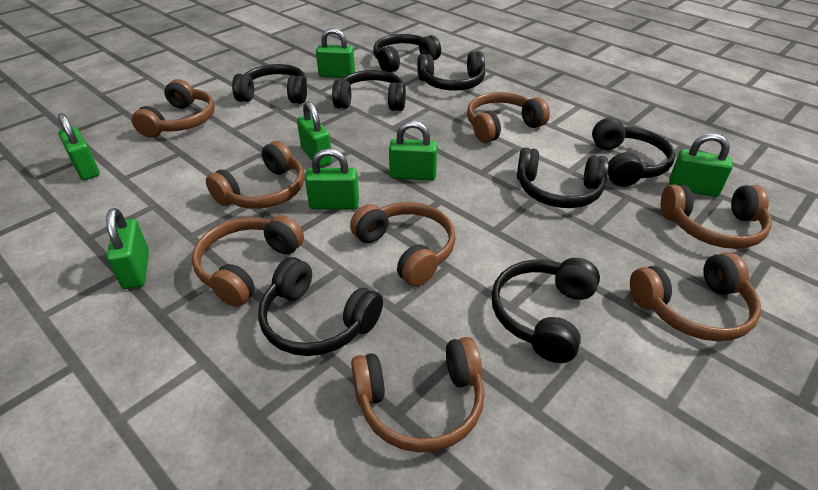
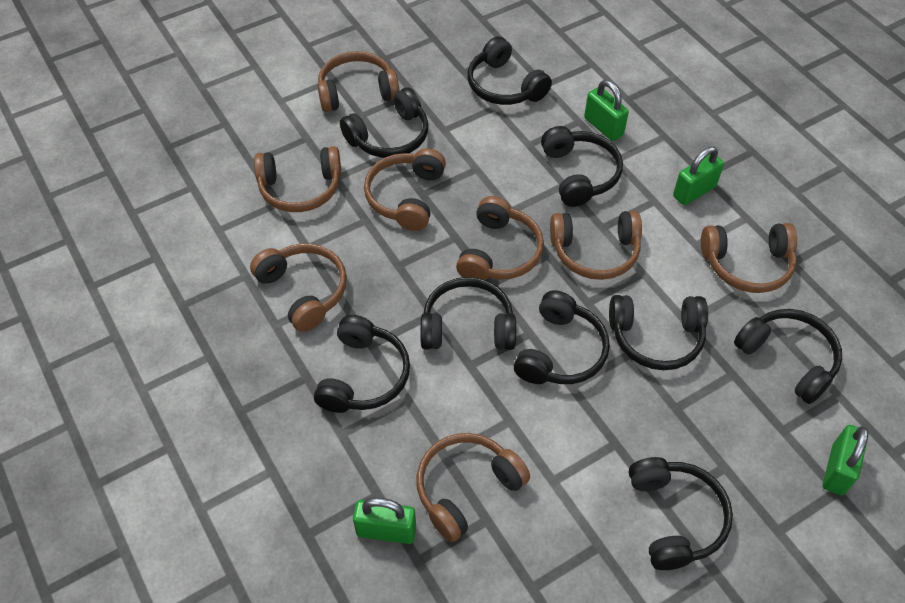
black headphones: 8 -> 9
green padlock: 7 -> 4

